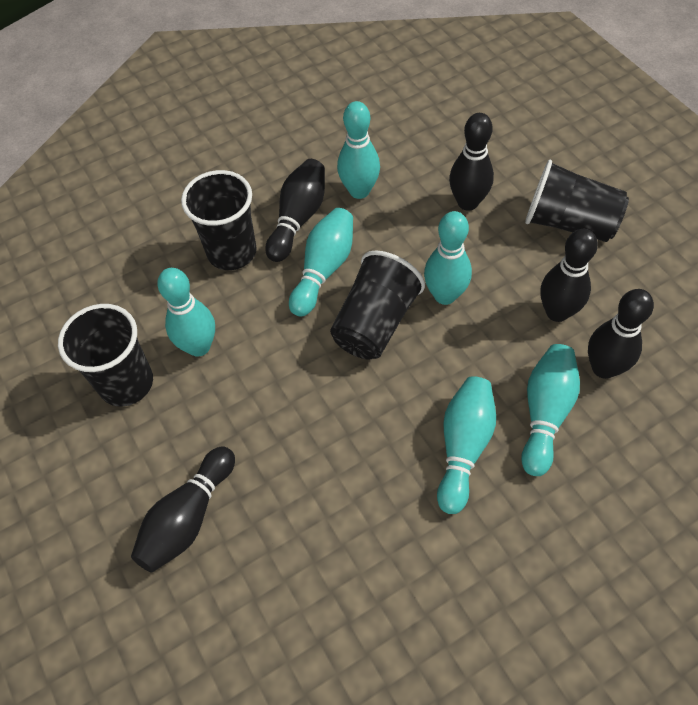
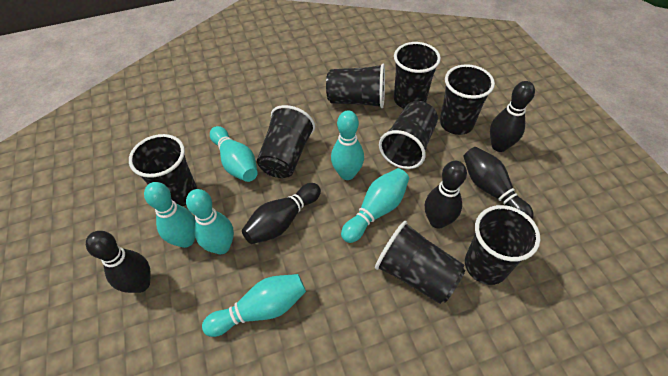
black cup: 4 -> 8

